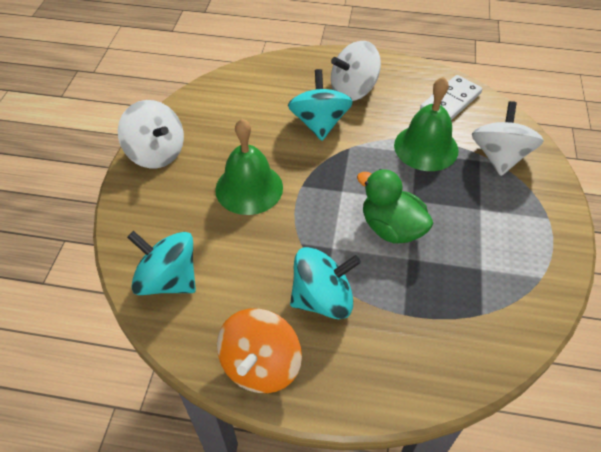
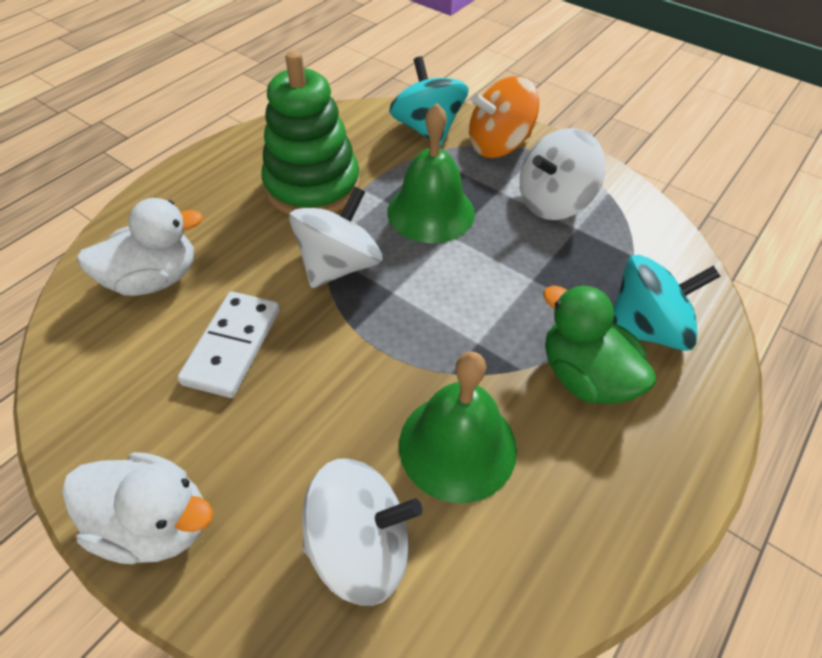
green stacking toy: 0 -> 1
turquoise spinning top: 3 -> 2
white duck: 0 -> 2

